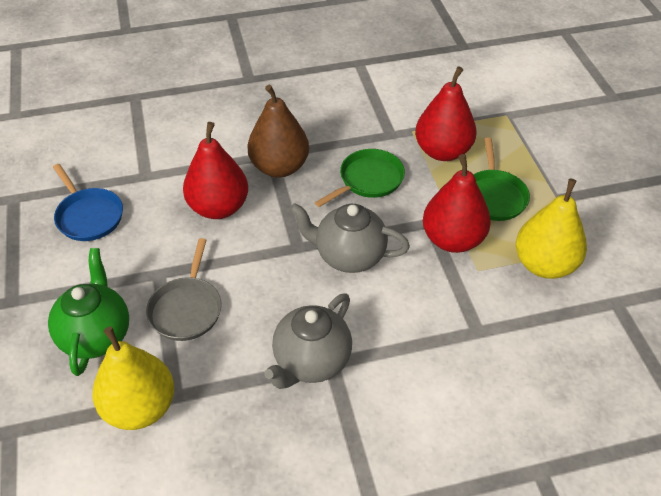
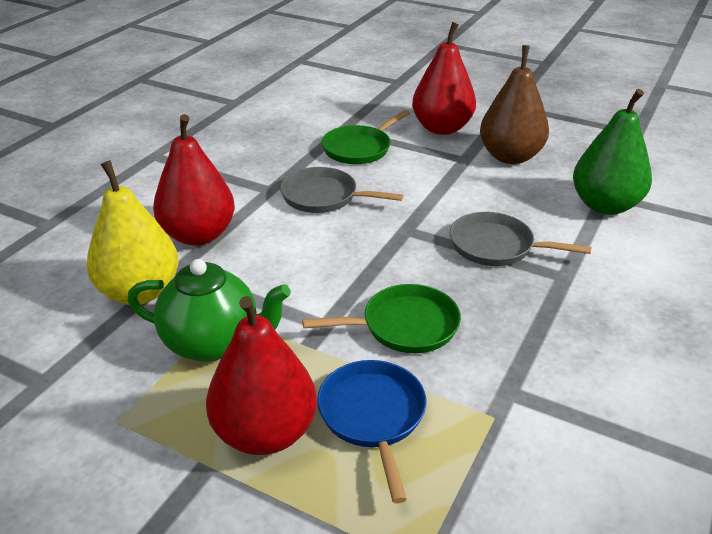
green pear: 0 -> 1
grey pan: 1 -> 2
grey teapot: 2 -> 0
yellow pear: 2 -> 1

